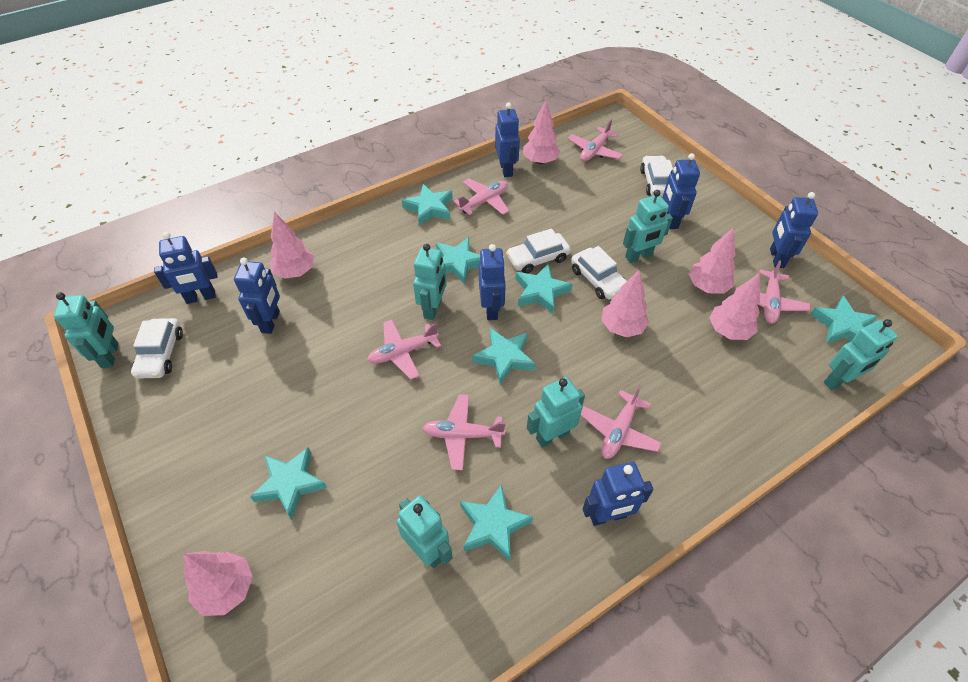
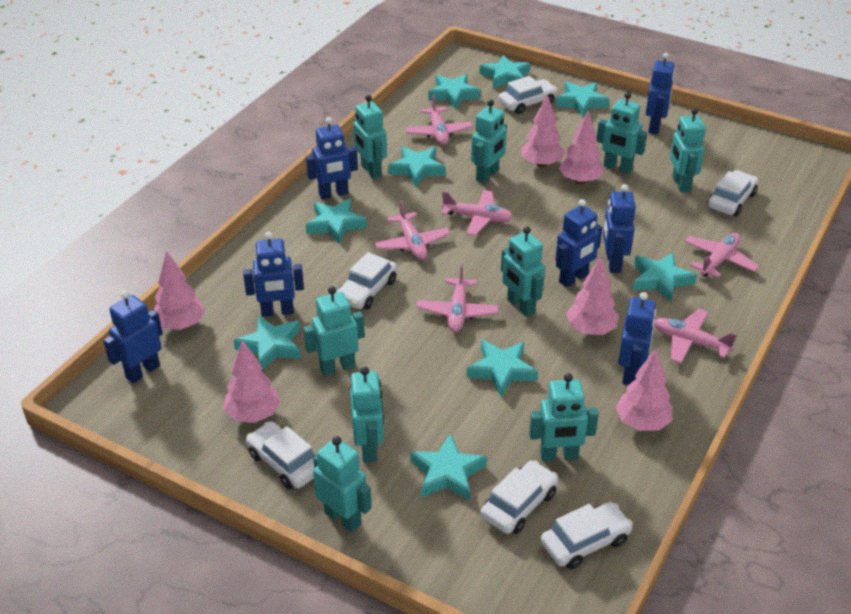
turquoise robot: 6 -> 9
turquoise star: 7 -> 9
white car: 4 -> 6

